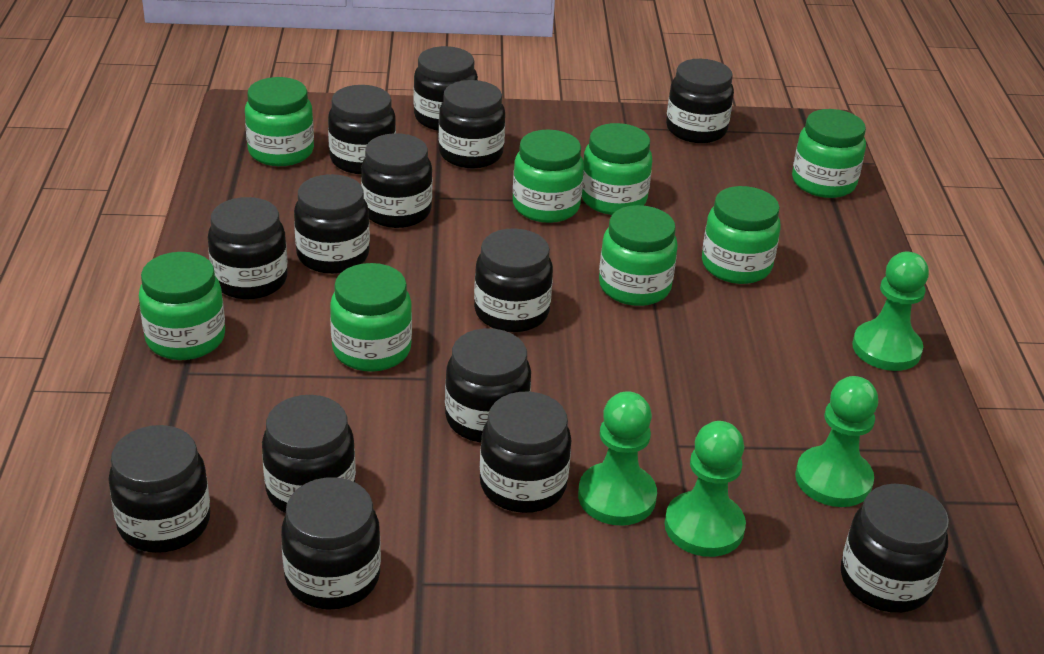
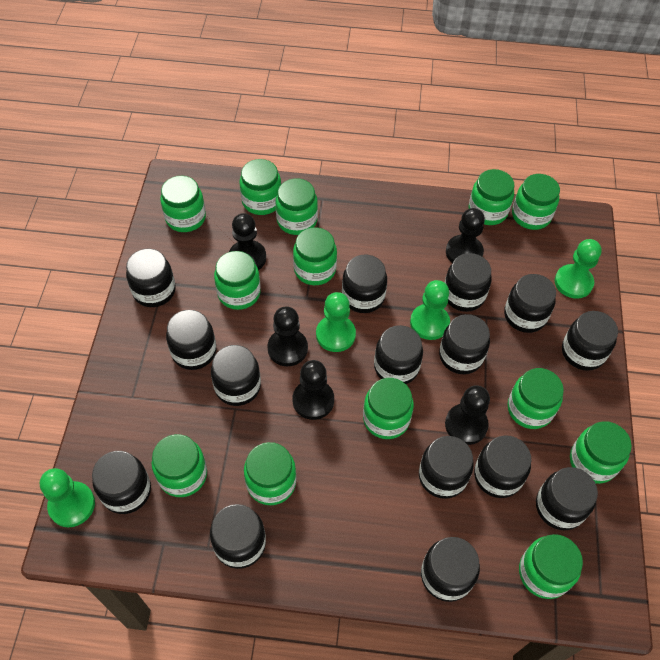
black jar: 14 -> 15
black pawn: 0 -> 5
green jar: 8 -> 13

